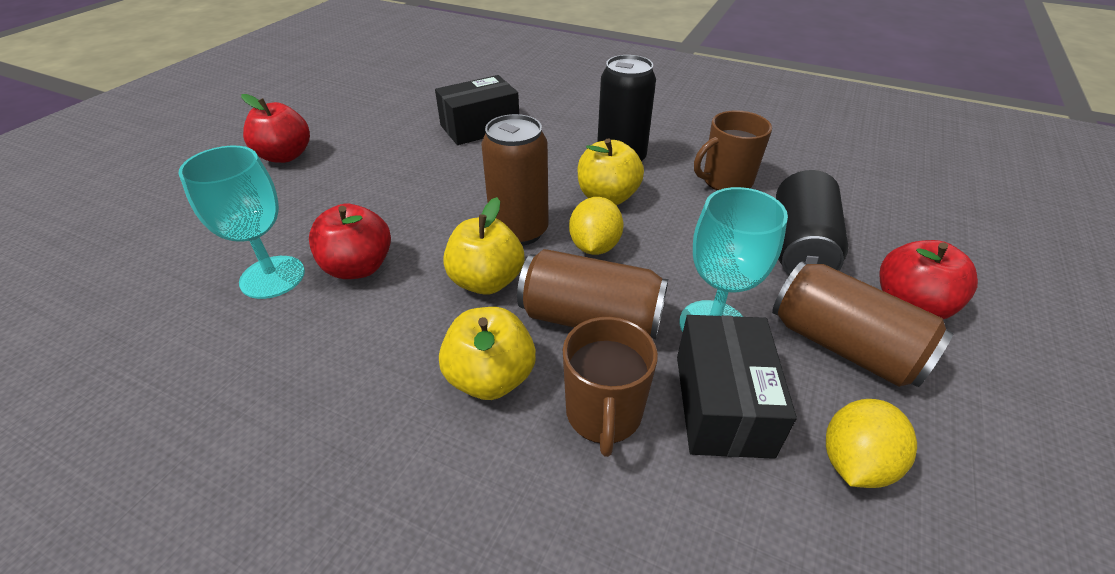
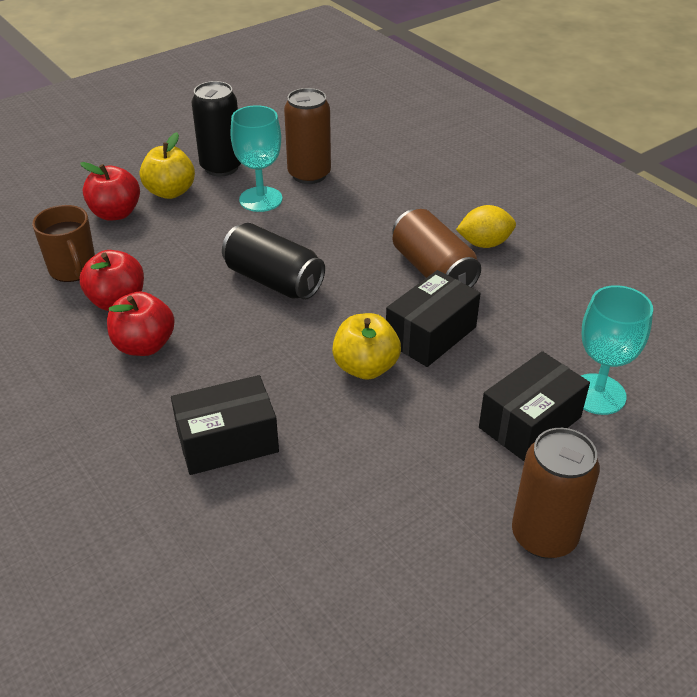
black box: 2 -> 3
brown mug: 2 -> 1
yellow apple: 3 -> 2
yellow lemon: 2 -> 1

